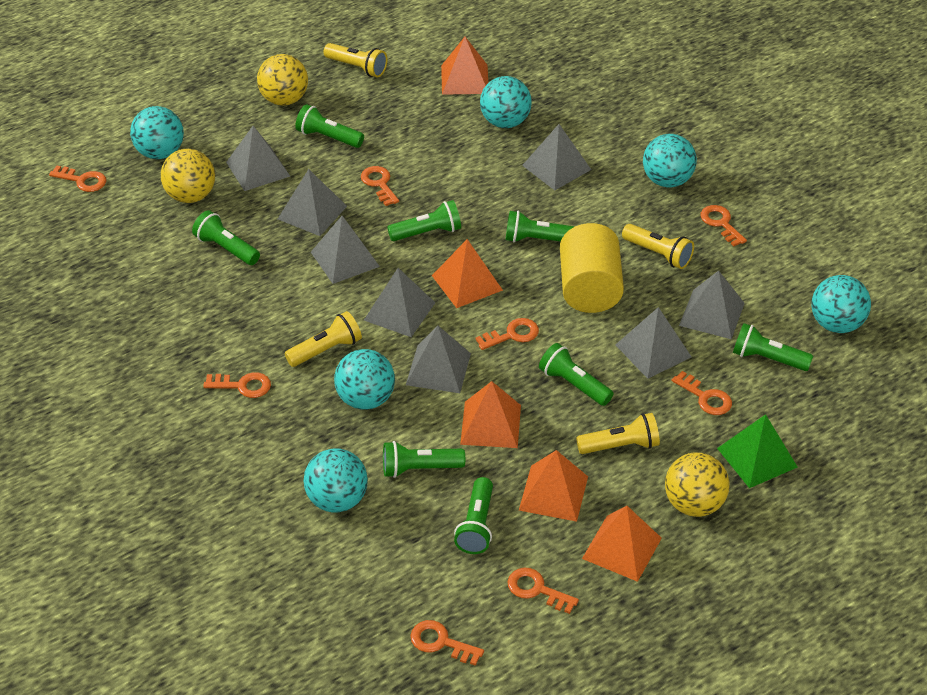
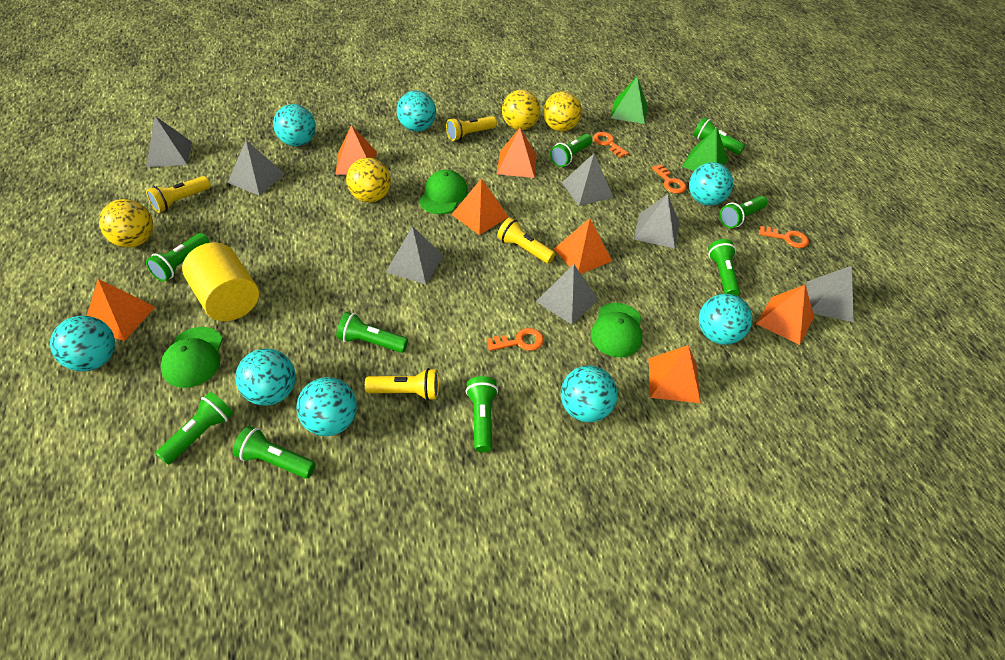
green cap: 0 -> 3
green flashlight: 8 -> 9
green pyramid: 1 -> 2
grey pyramid: 8 -> 7
orange key: 8 -> 4
orange pyramid: 5 -> 7
turquoise ball: 6 -> 8
yellow ball: 3 -> 4

